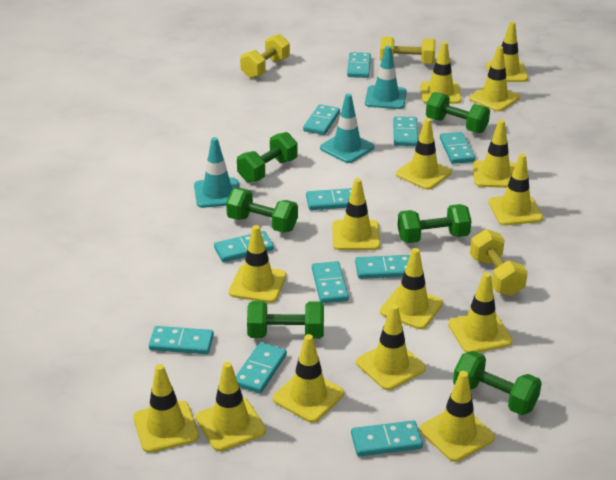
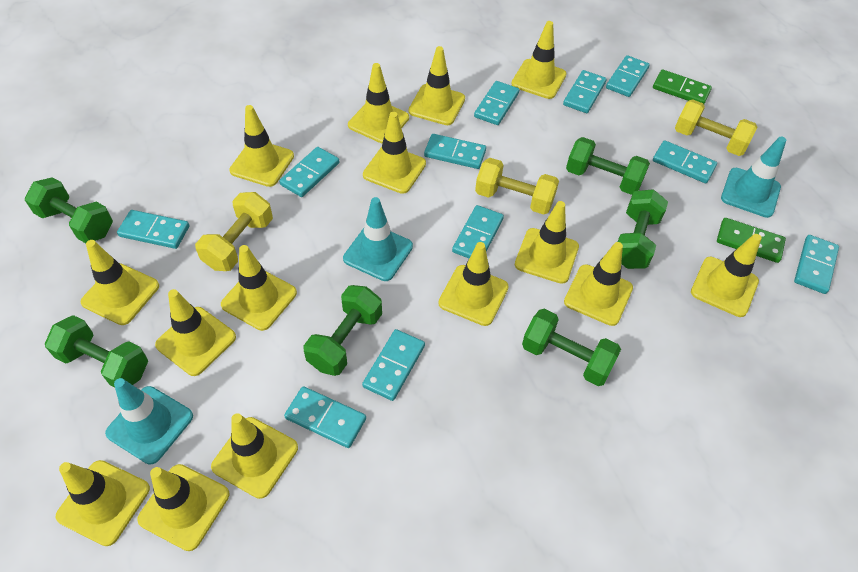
green domino: 0 -> 2

